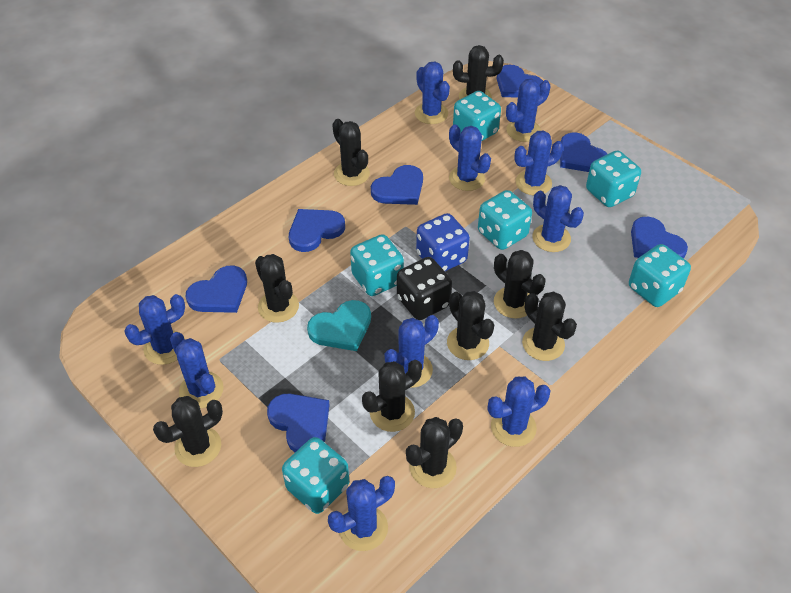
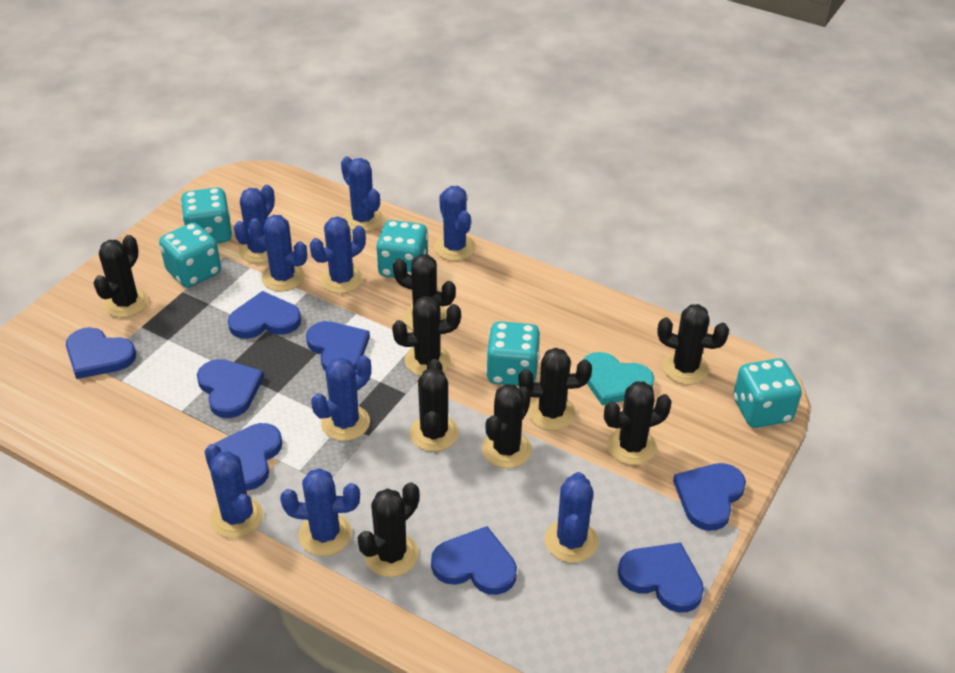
black dice: 1 -> 0
blue cactus: 10 -> 9
blue dice: 1 -> 0
blue heart: 7 -> 8
turquoise dice: 6 -> 5

